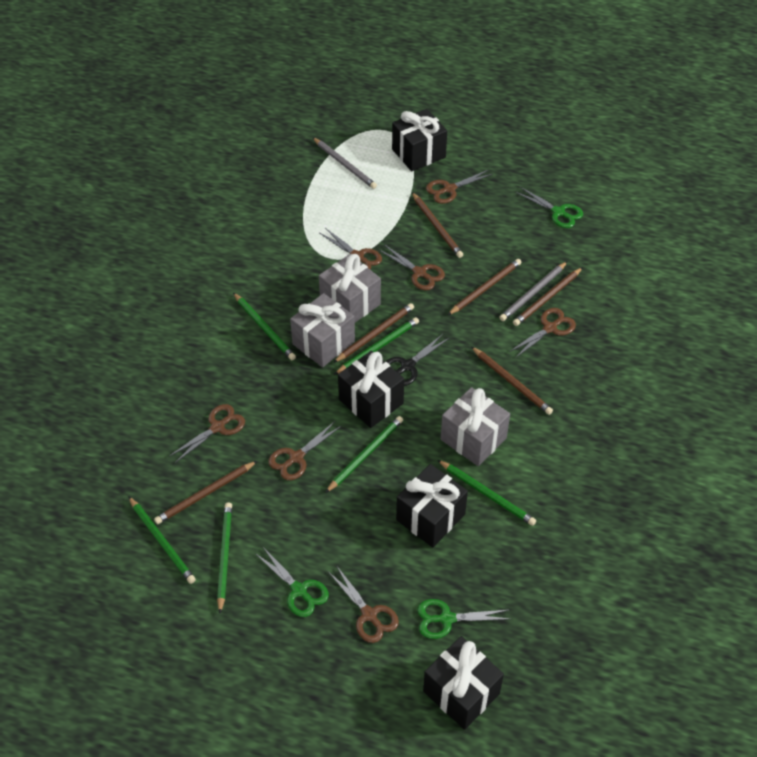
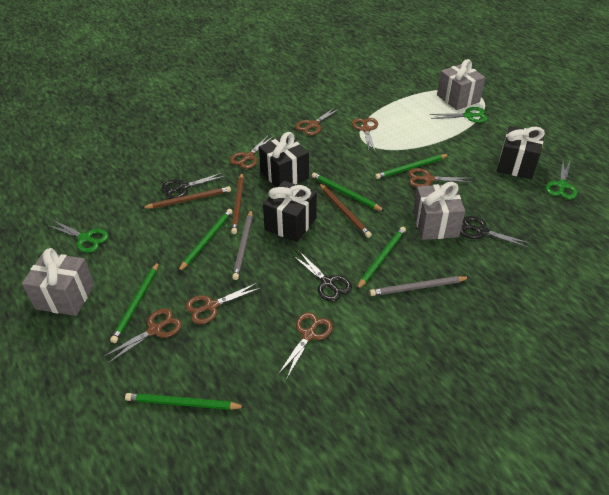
black gift: 4 -> 3
black scissors: 1 -> 3
brown pencil: 6 -> 3

